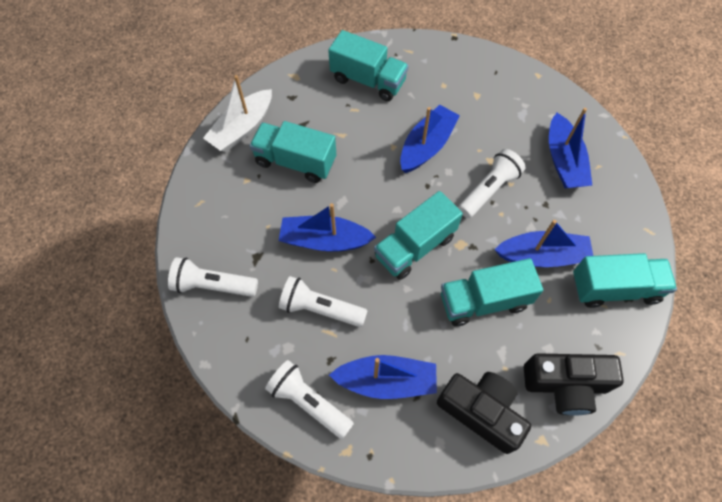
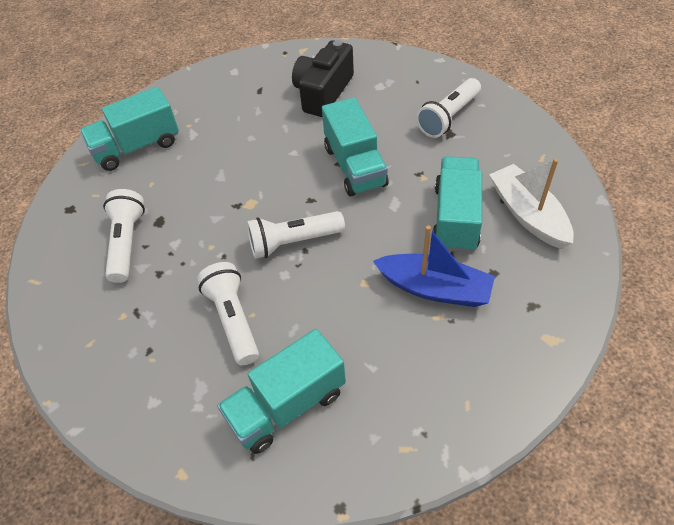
black camera: 2 -> 1
blue boat: 5 -> 1
turquoise truck: 5 -> 4

